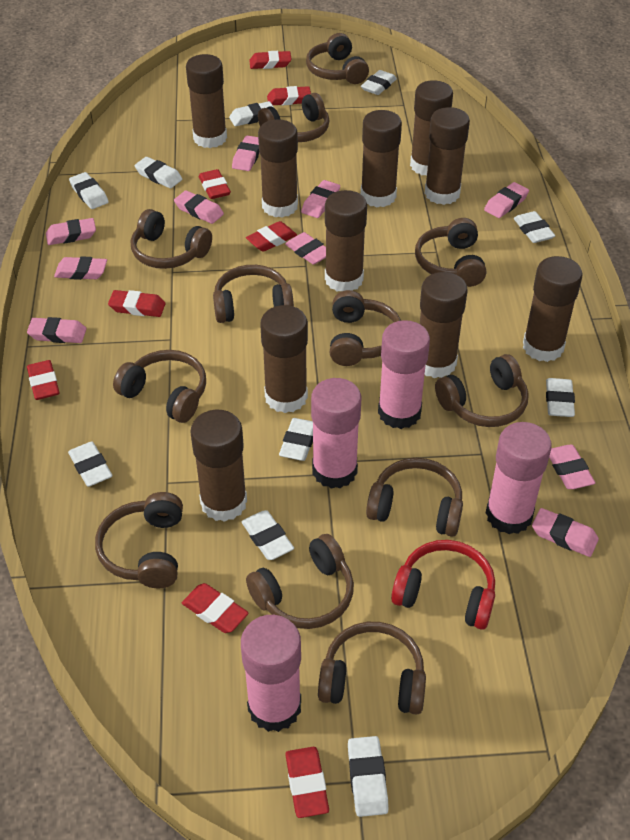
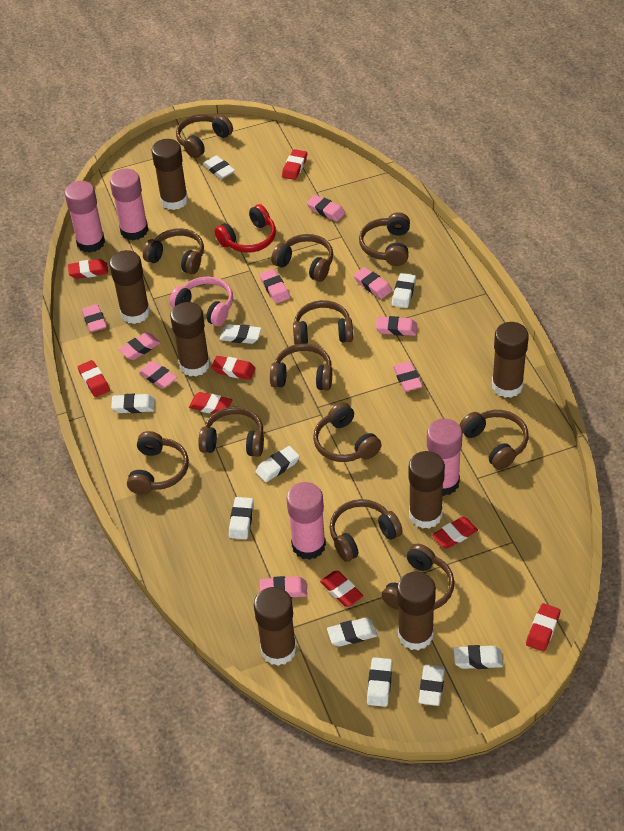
brown glue stick: 10 -> 7
pink eraser: 10 -> 9
pink headphones: 0 -> 1

